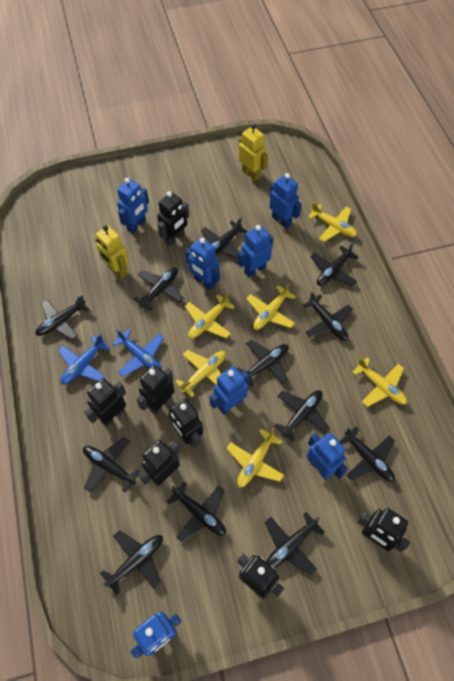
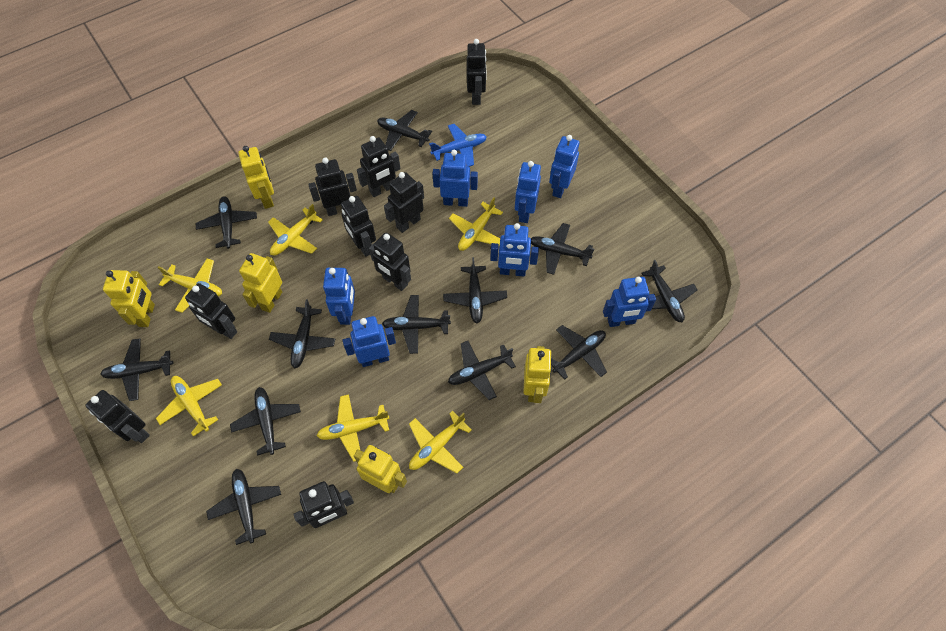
black robot: 7 -> 9
blue plane: 2 -> 1
yellow robot: 2 -> 5

